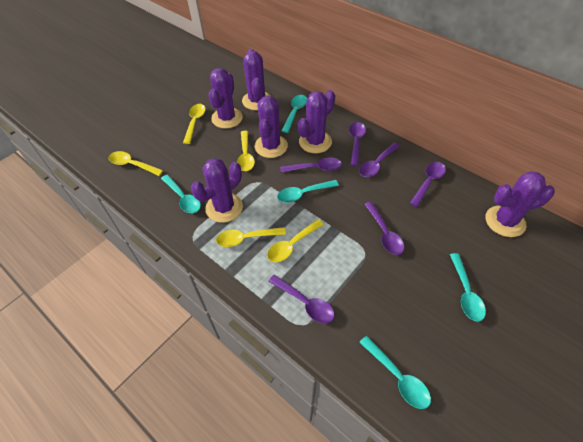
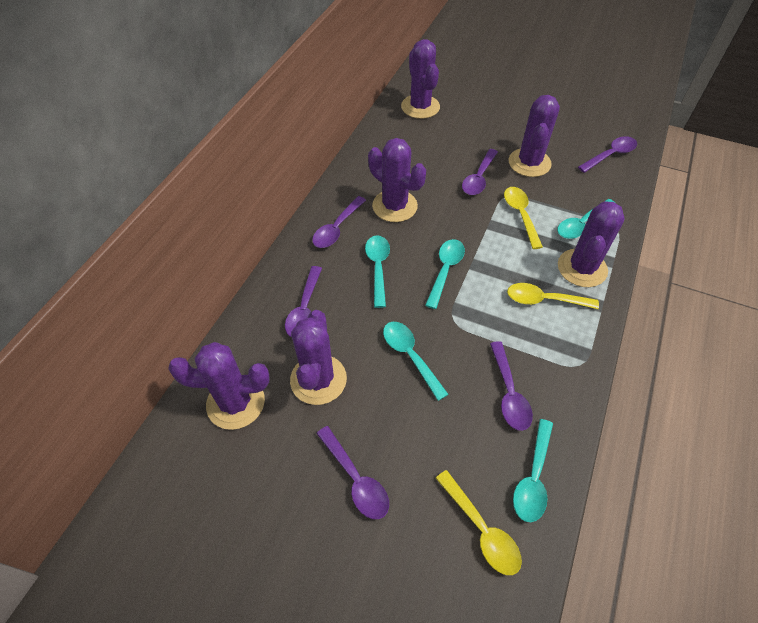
yellow spoon: 5 -> 3

